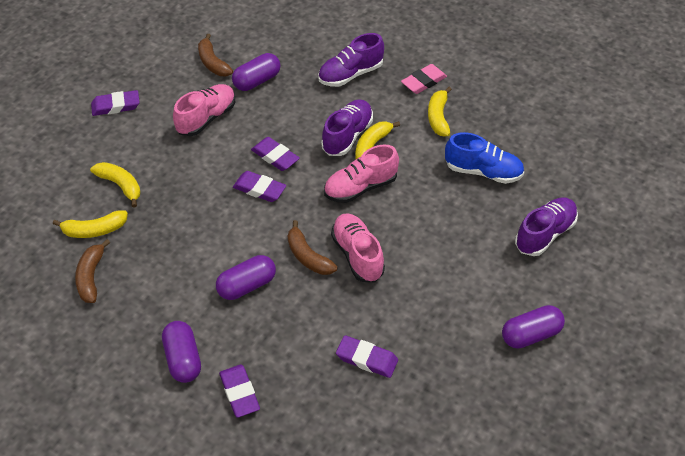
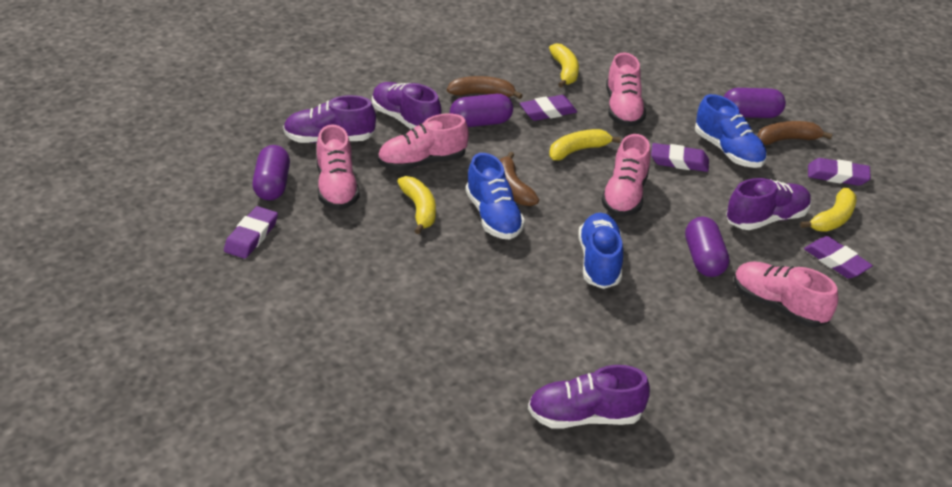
blue shoe: 1 -> 3
pink eraser: 1 -> 0
pink shoe: 3 -> 5
purple shoe: 3 -> 4

